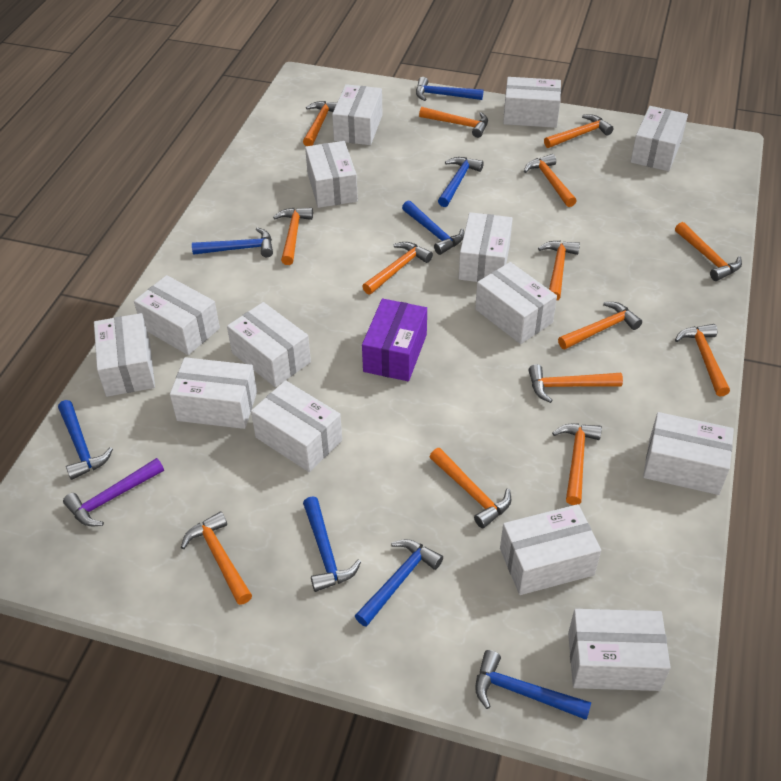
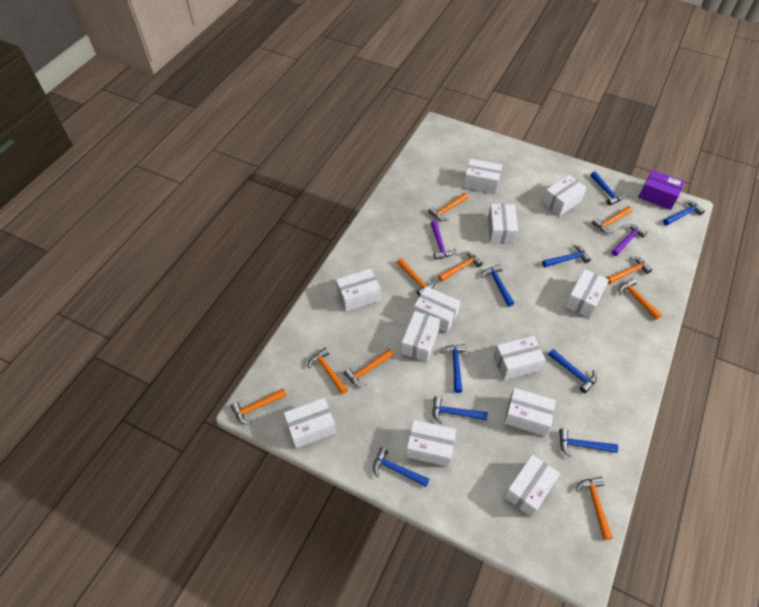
blue hammer: 8 -> 9
orange hammer: 14 -> 10
purple hammer: 1 -> 2
white box: 14 -> 12

